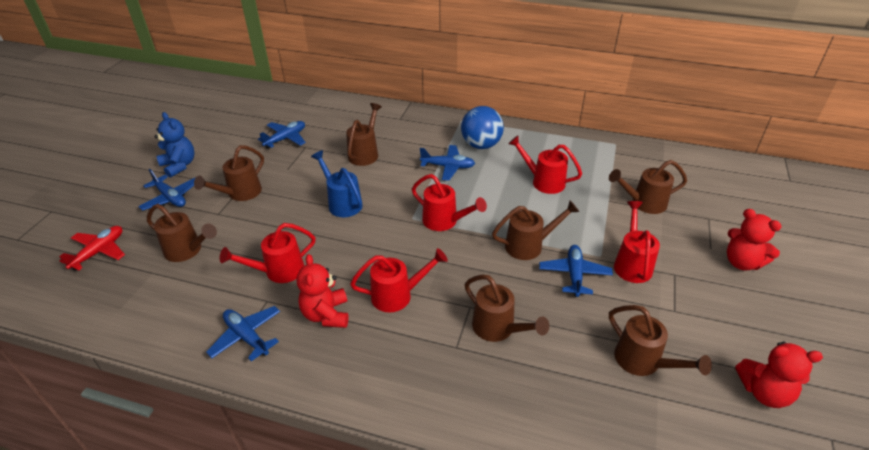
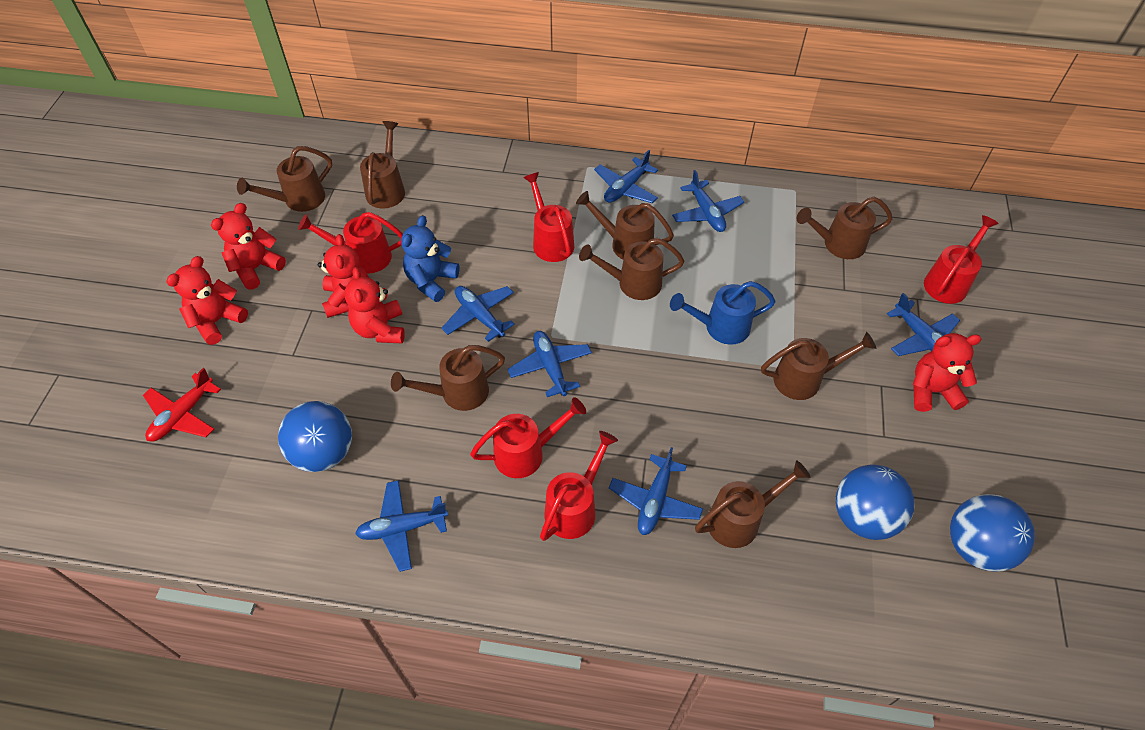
blue ball: 1 -> 3
blue plane: 5 -> 7
brown watering can: 7 -> 8
red teddy bear: 3 -> 5

